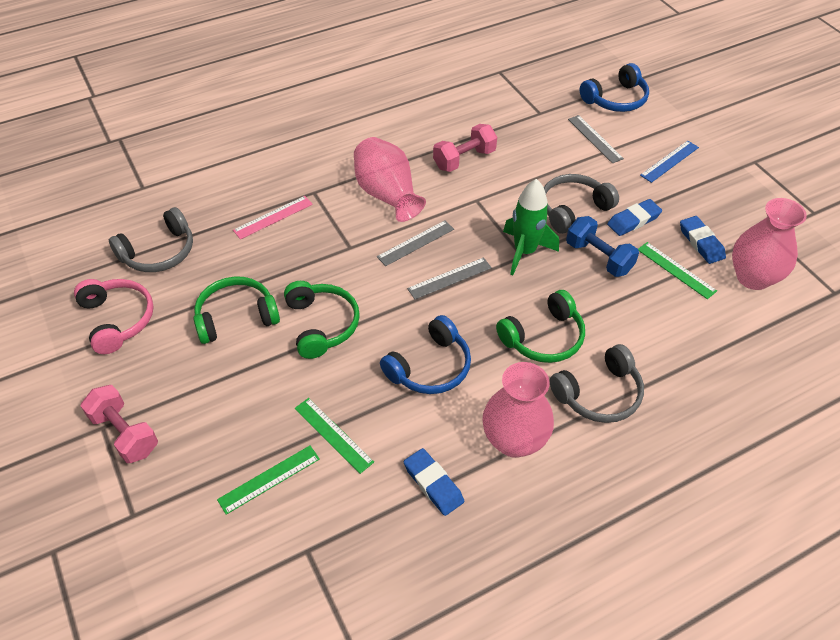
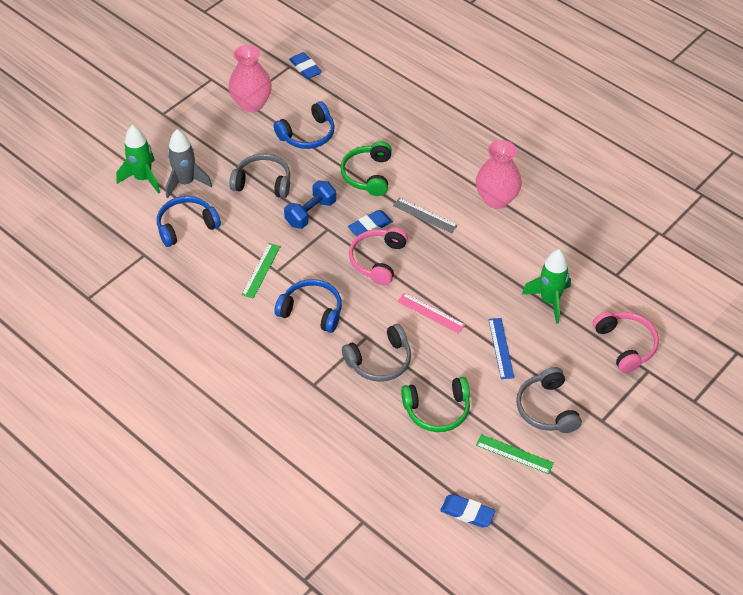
blue headphones: 2 -> 3
green headphones: 3 -> 2
green rocket: 1 -> 2
green ruler: 3 -> 2
grey rocket: 0 -> 1
grey ruler: 3 -> 1
pink dumbbell: 2 -> 0
pink headphones: 1 -> 2
pink vase: 3 -> 2

